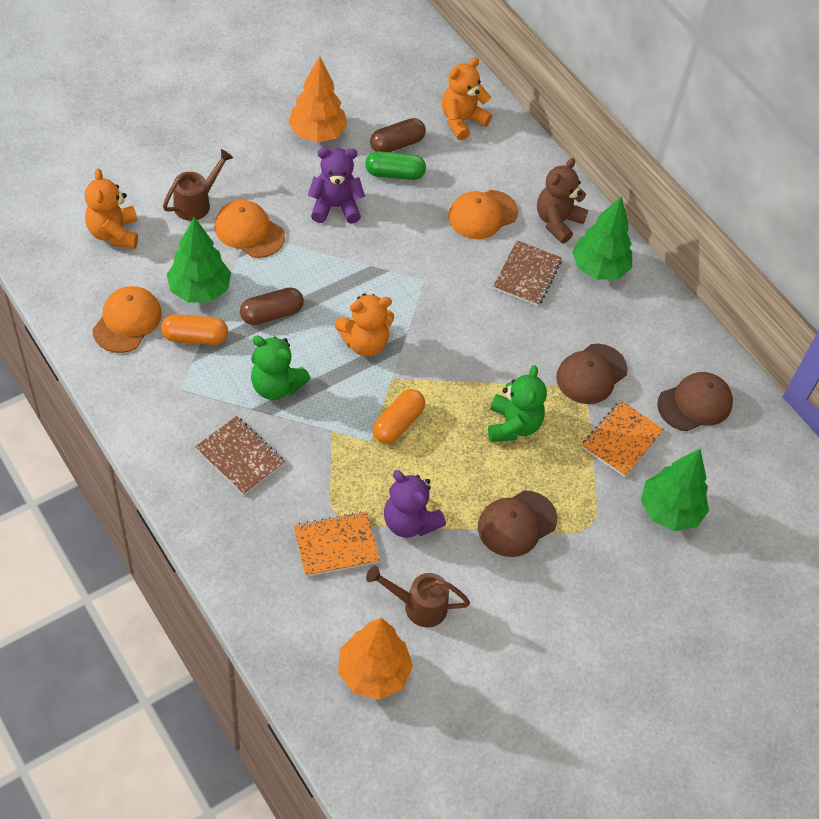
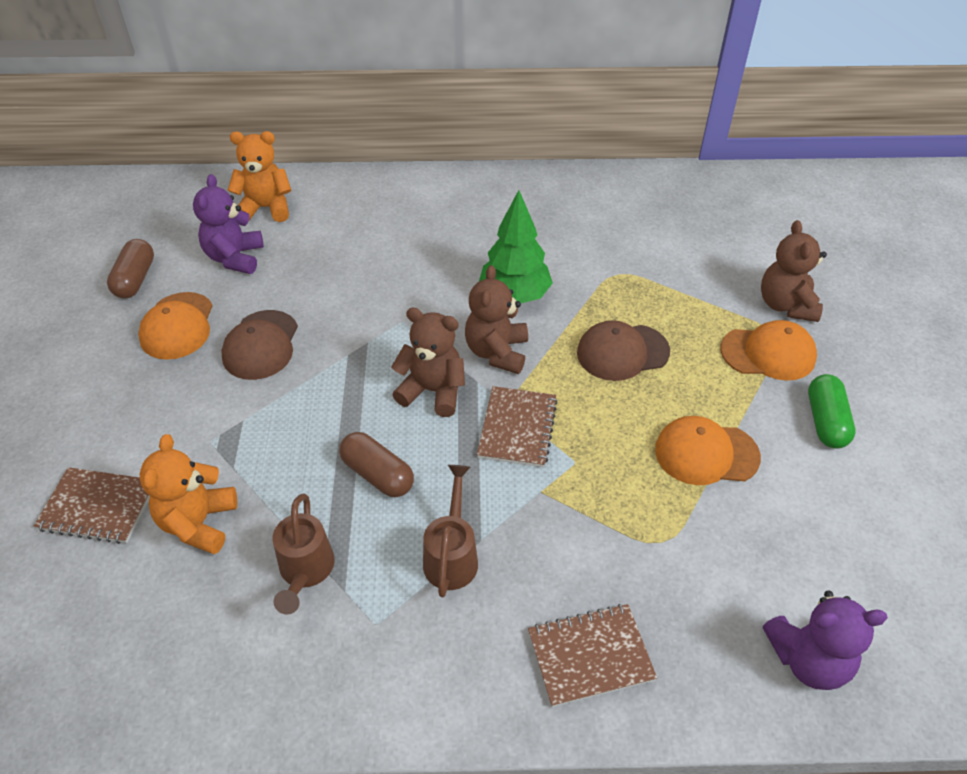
brown cap: 3 -> 2
brown notebook: 2 -> 3
brown teddy bear: 1 -> 3
green teddy bear: 2 -> 0
green tree: 3 -> 1
orange capsule: 2 -> 0
orange notebook: 2 -> 0
orange teddy bear: 3 -> 2
orange tree: 2 -> 0

